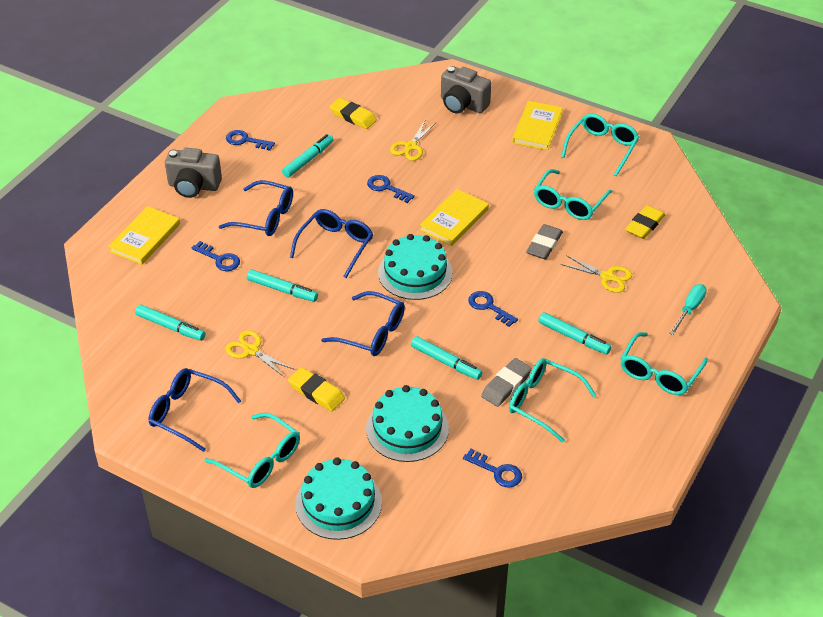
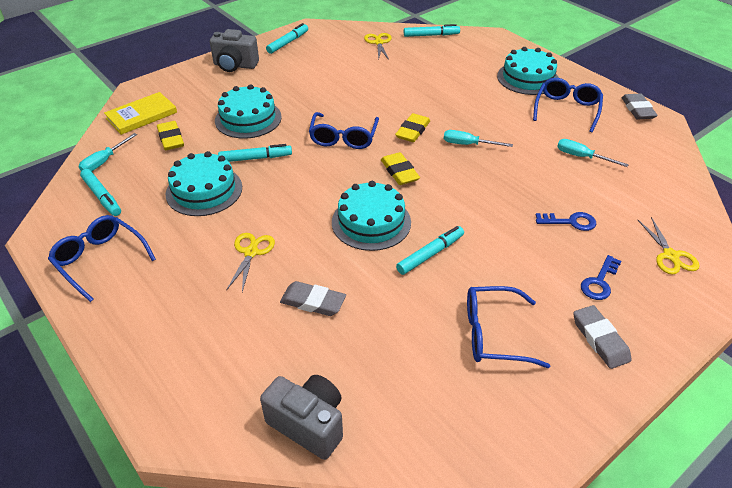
blue key: 5 -> 2
grey eraser: 2 -> 3
turquoise cake: 3 -> 4
turquoise glasses: 5 -> 0
turquoise screwdriver: 1 -> 3
yellow book: 3 -> 1

